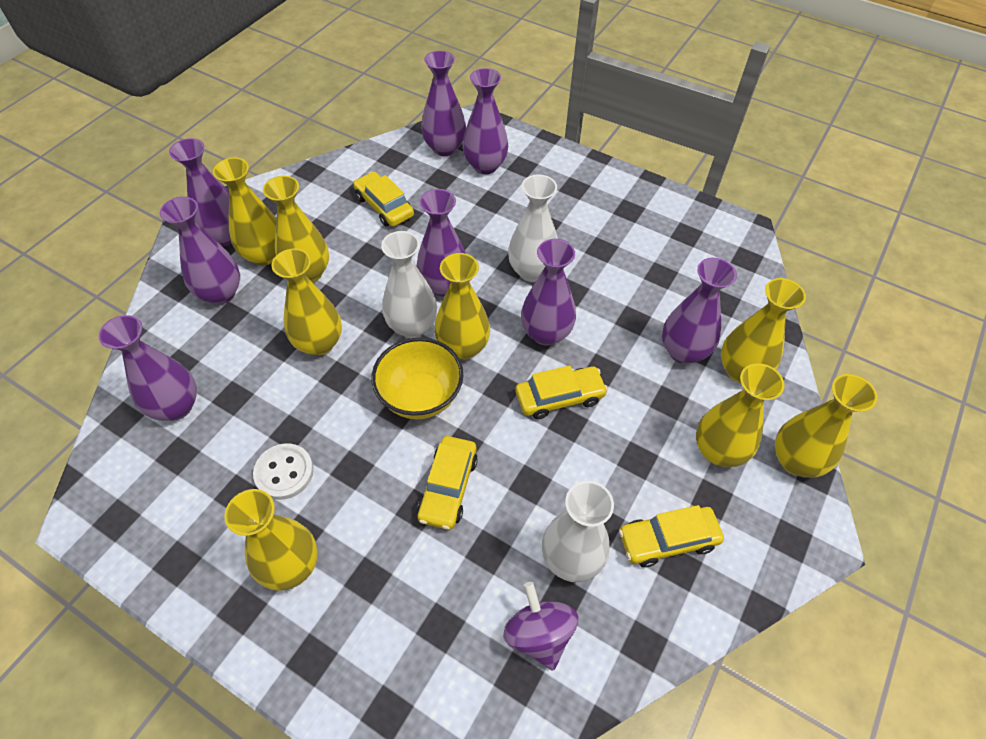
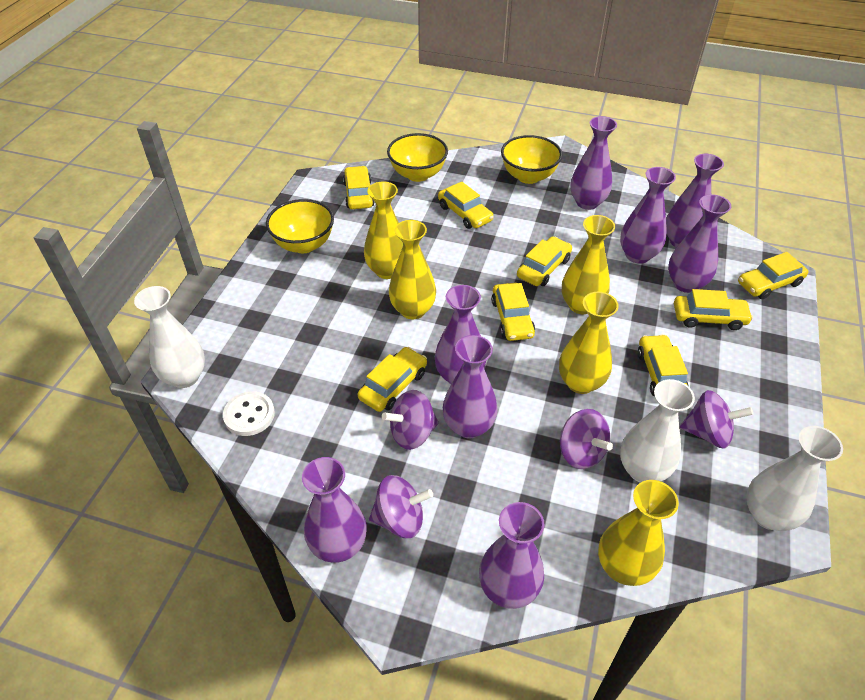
purple spinning top: 1 -> 4
yellow bowl: 1 -> 3
yellow car: 4 -> 8
yellow vase: 8 -> 5

